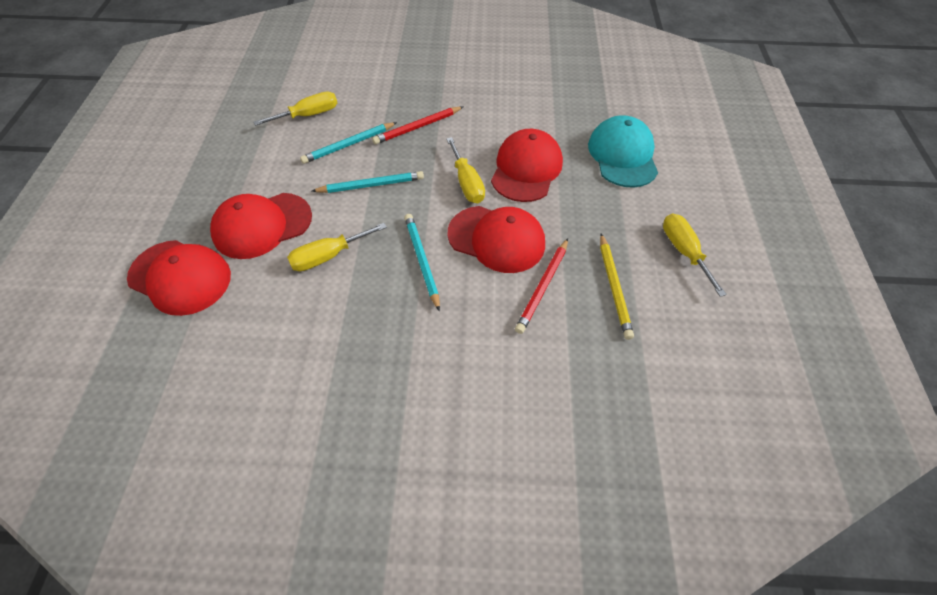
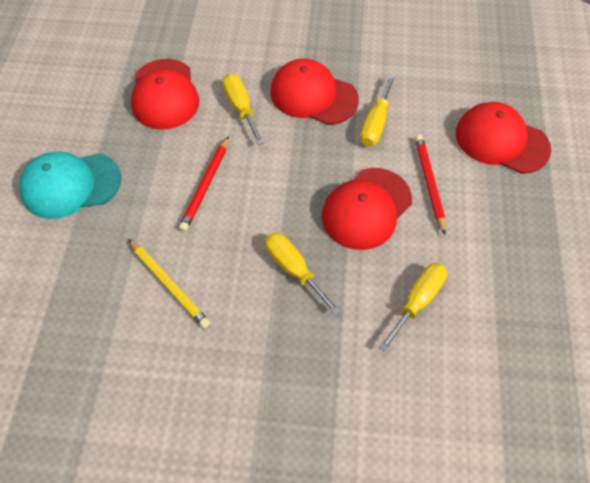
turquoise pencil: 3 -> 0

